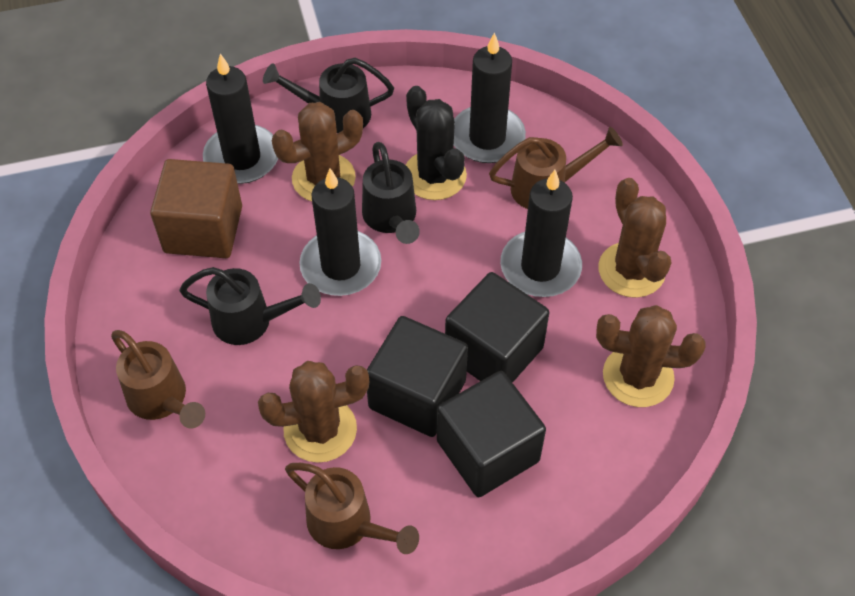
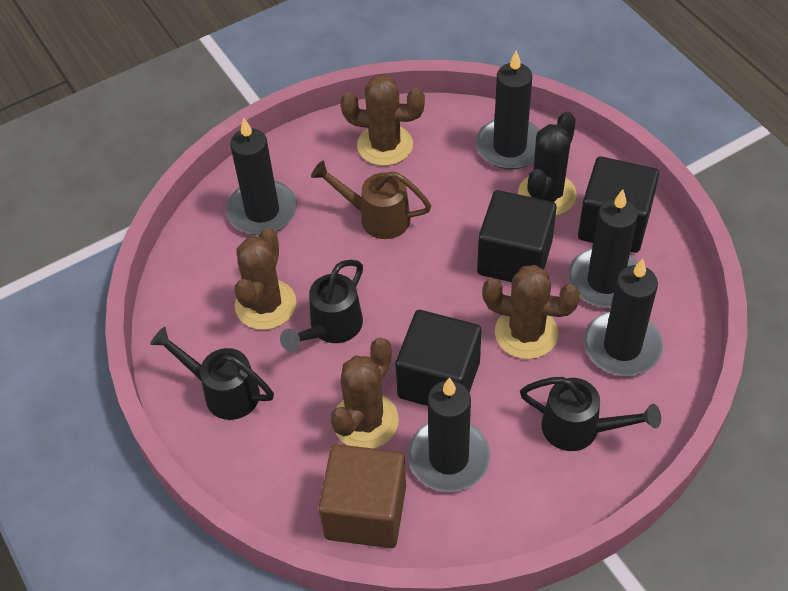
black candle: 4 -> 5
brown watering can: 3 -> 1

